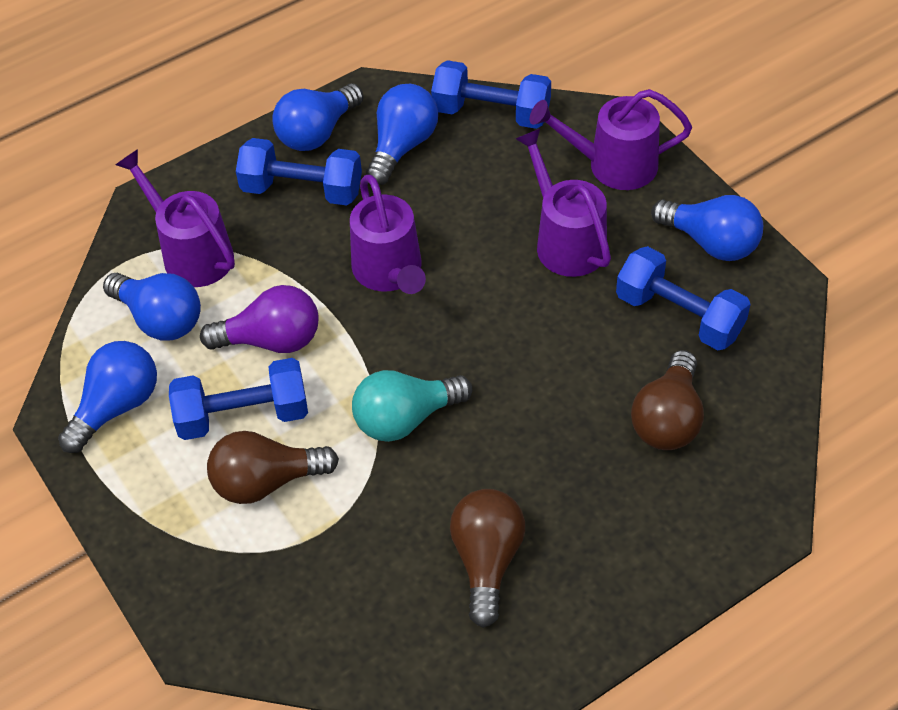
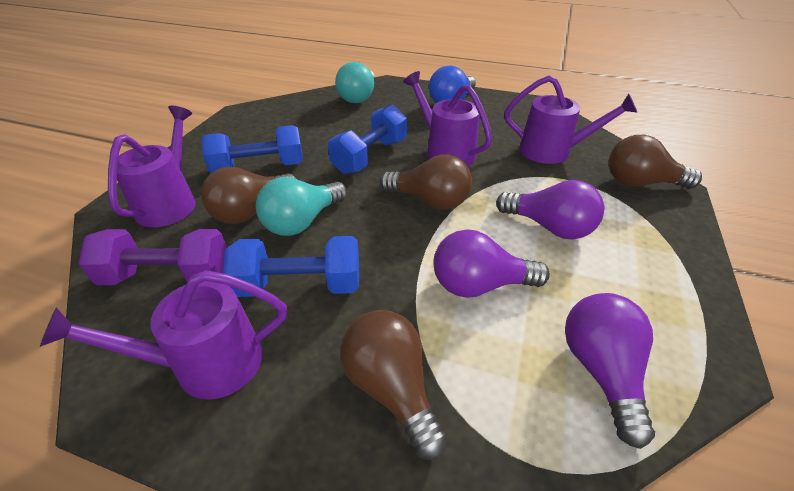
blue dumbbell: 4 -> 3
blue light bulb: 5 -> 1
brown light bulb: 3 -> 4
purple dumbbell: 0 -> 1
purple light bulb: 1 -> 3
turquoise light bulb: 1 -> 2

